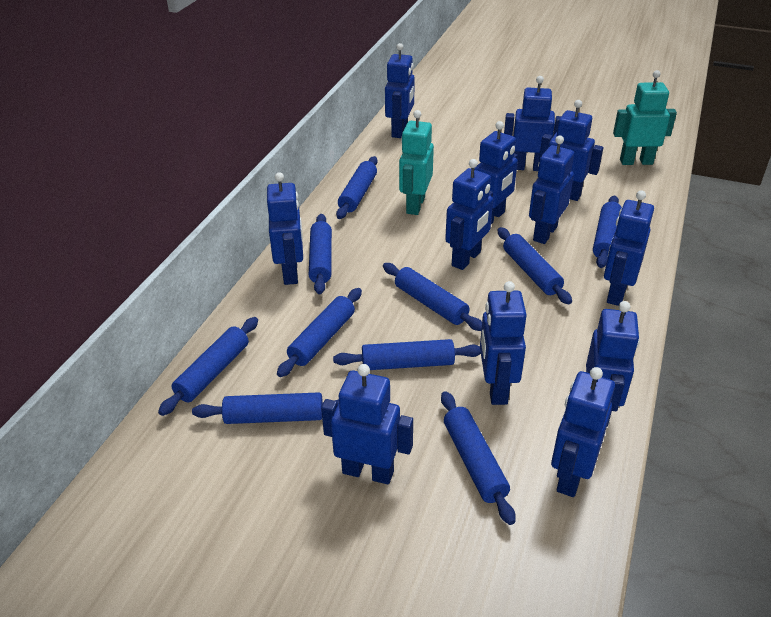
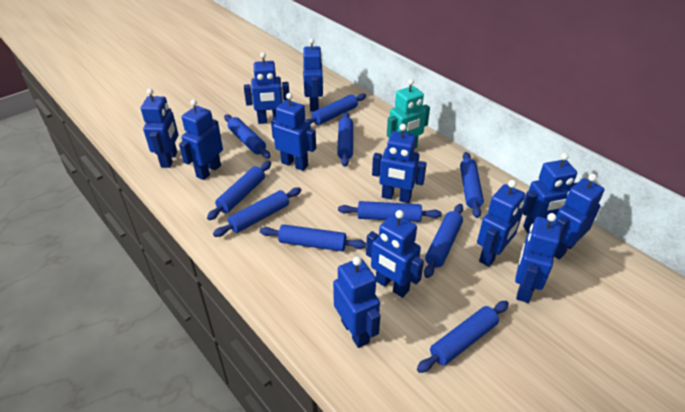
turquoise robot: 2 -> 1

